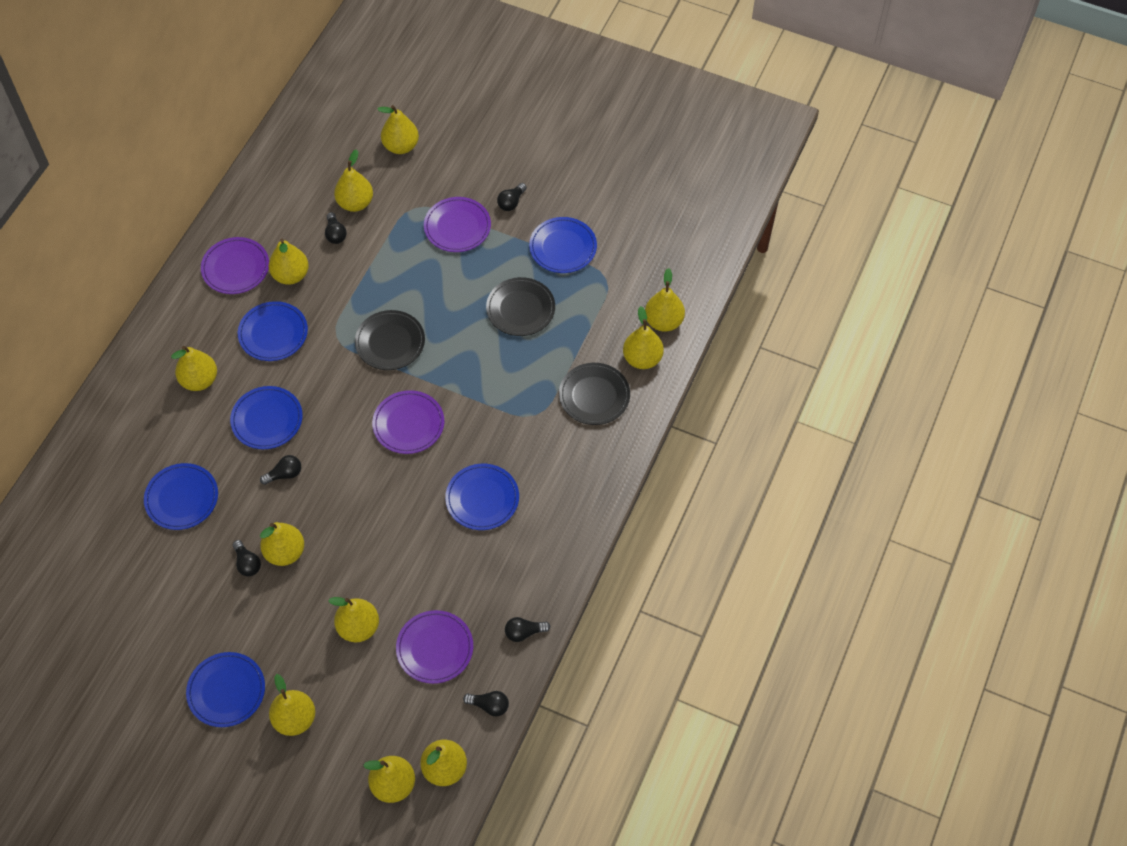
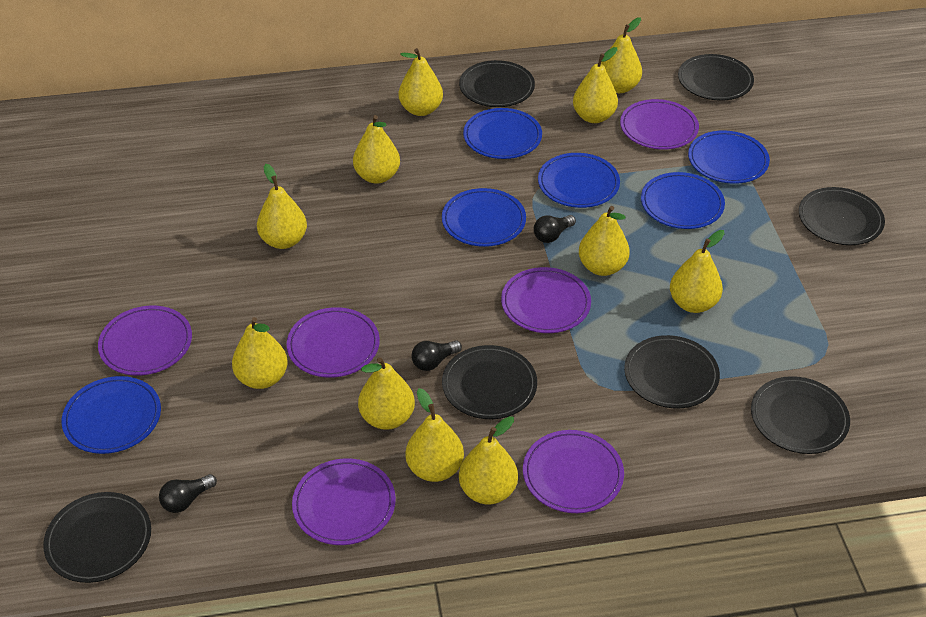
black light bulb: 6 -> 3
black plate: 3 -> 7
purple plate: 4 -> 6

